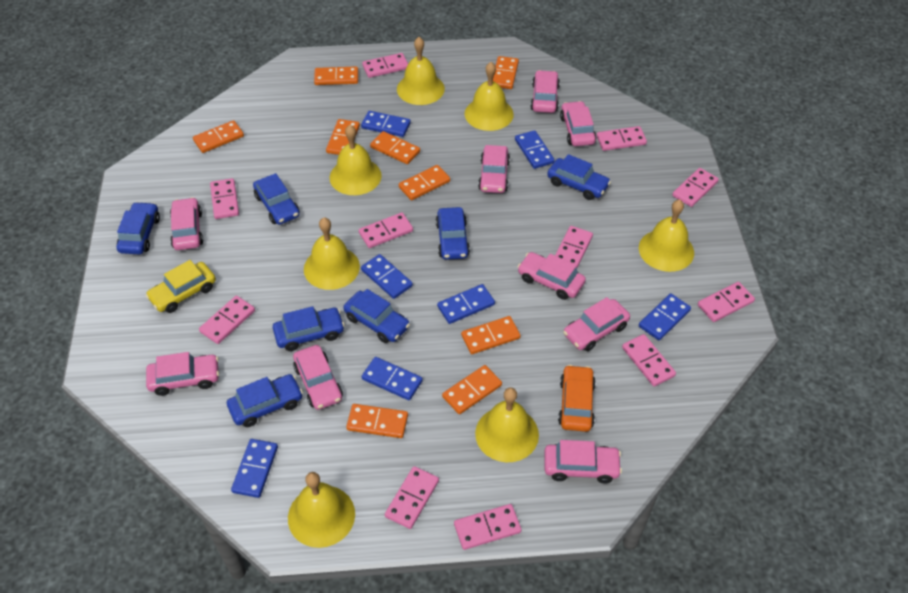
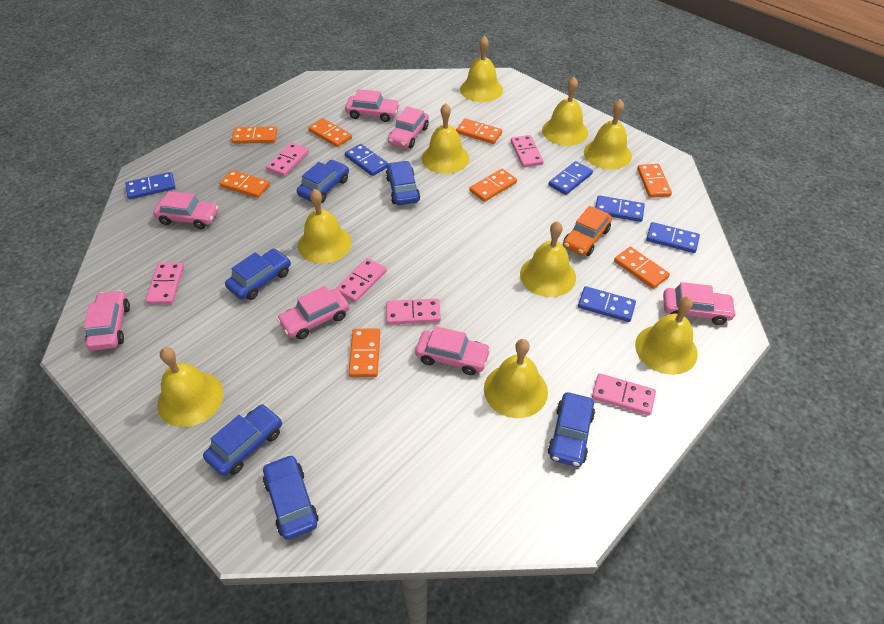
blue car: 7 -> 6
blue domino: 7 -> 6
orange domino: 9 -> 8
pink car: 9 -> 7
pink domino: 11 -> 6
yellow bell: 7 -> 9
yellow car: 1 -> 0

